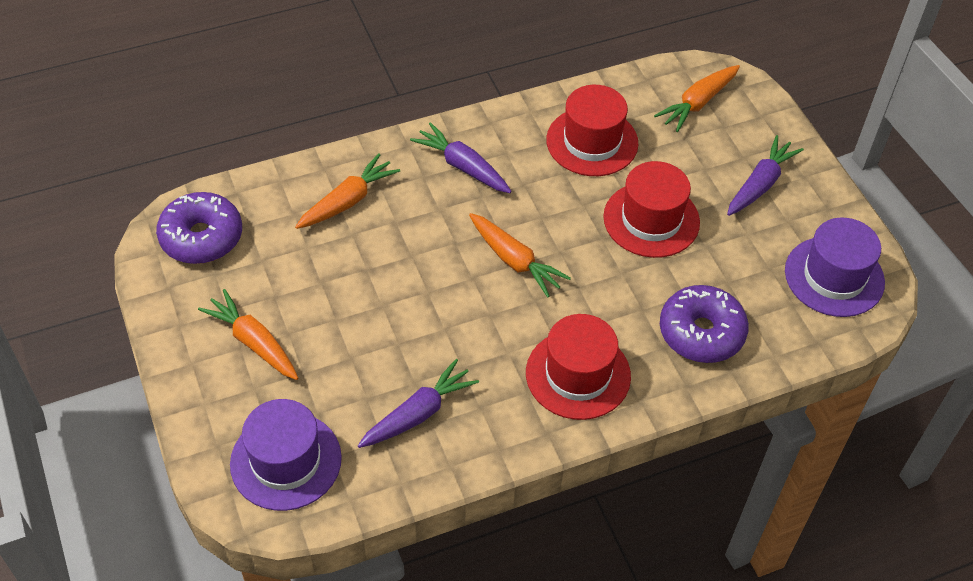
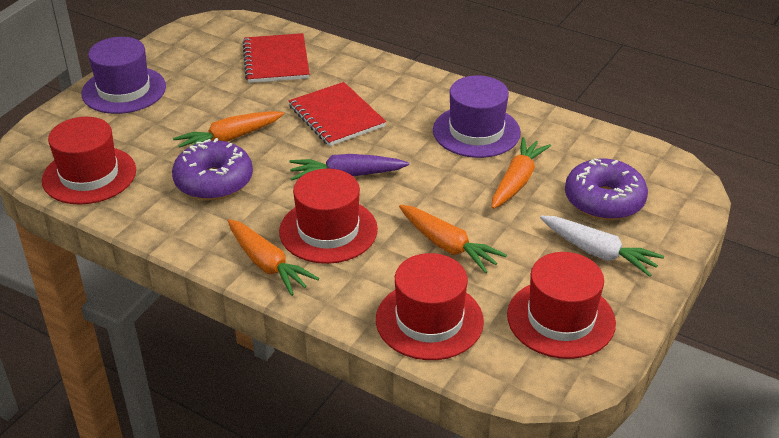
purple carrot: 3 -> 1
red hat: 3 -> 4
red notebook: 0 -> 2
white carrot: 0 -> 1

